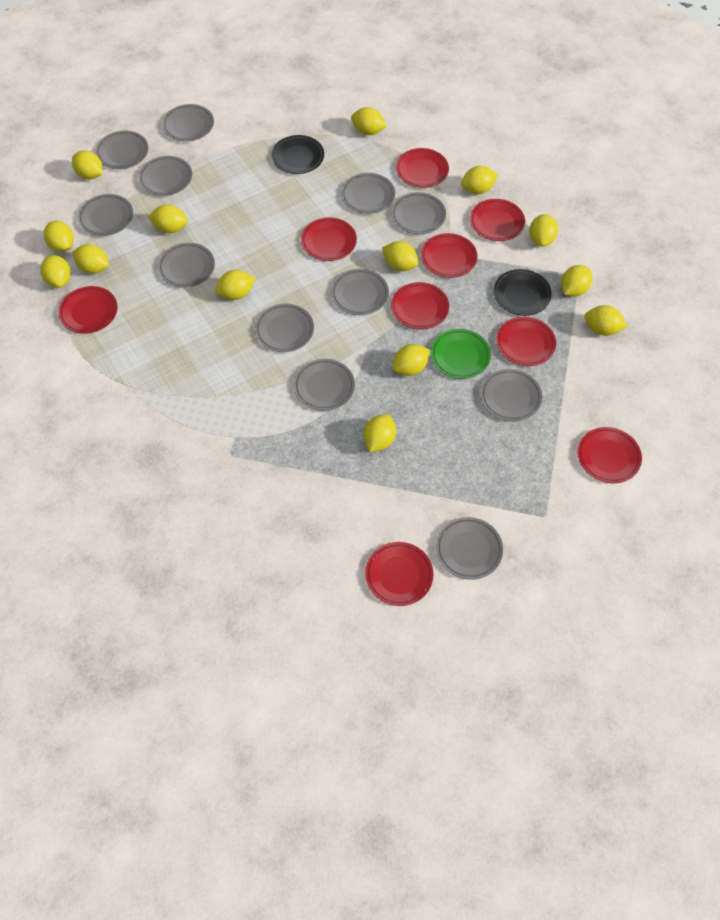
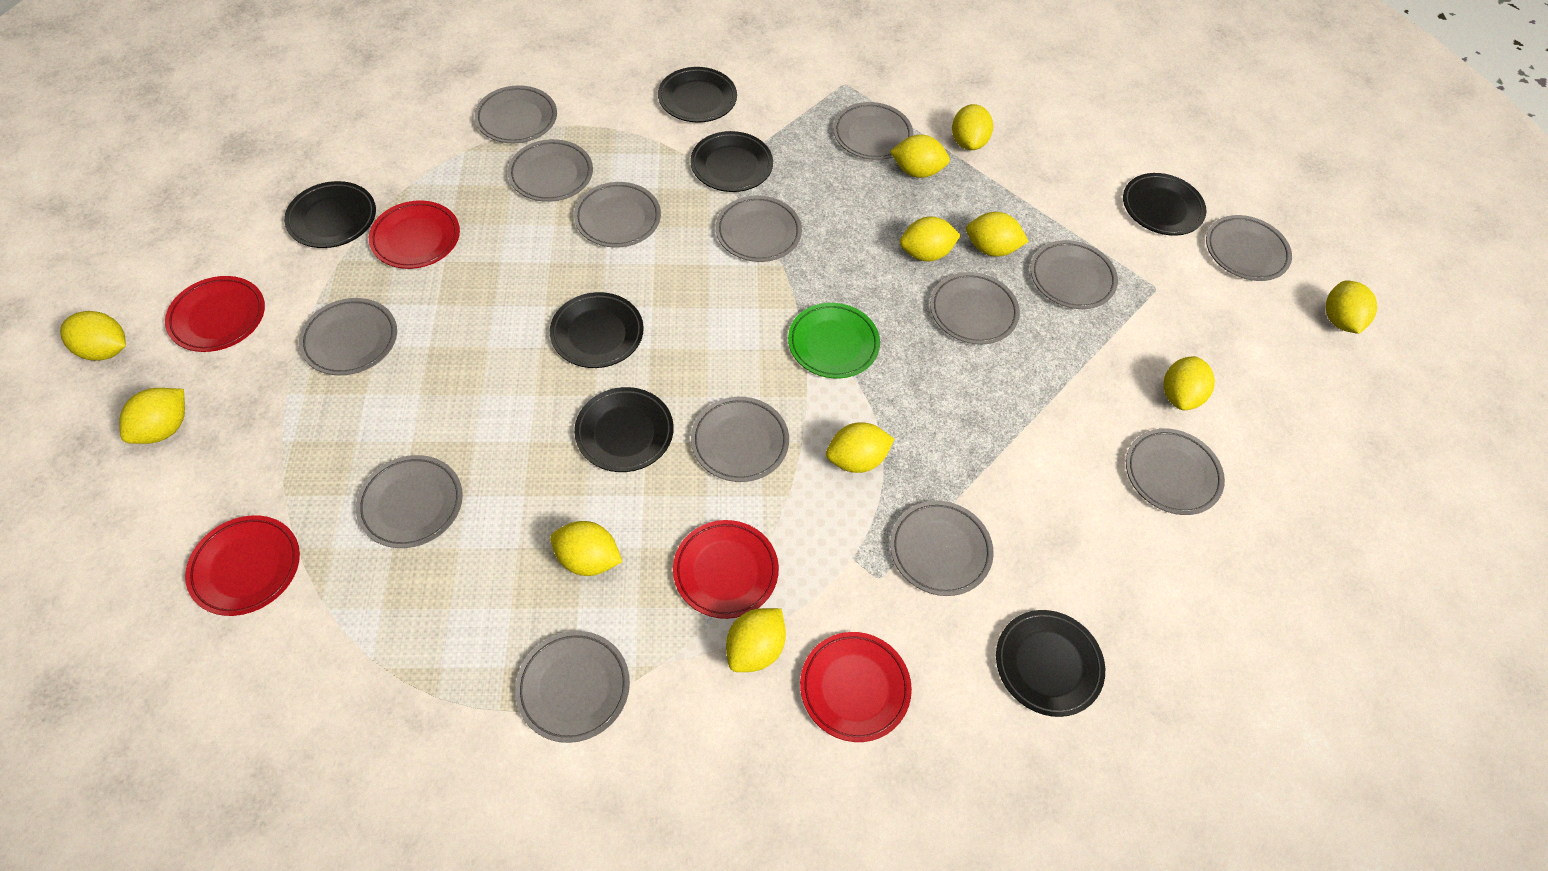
black plate: 2 -> 7
grey plate: 12 -> 14
red plate: 9 -> 5
yellow lemon: 14 -> 11

